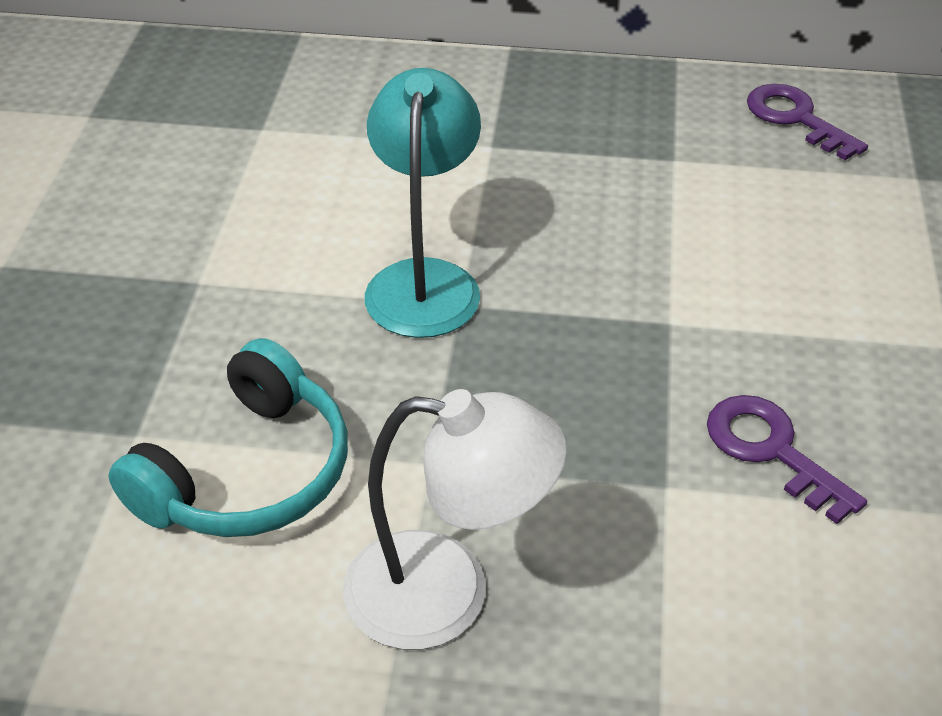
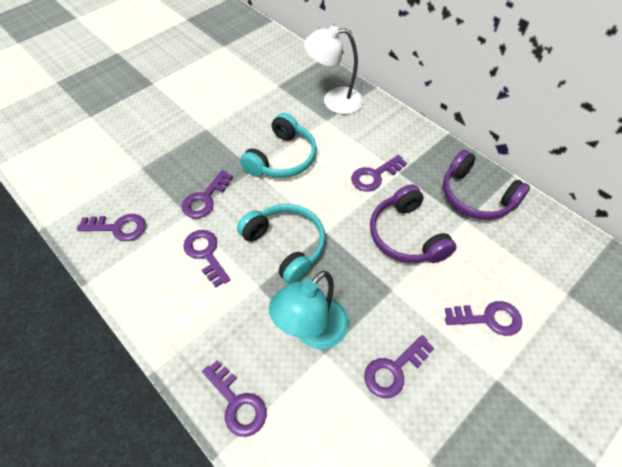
purple headphones: 0 -> 2
purple key: 2 -> 7
turquoise headphones: 1 -> 2

